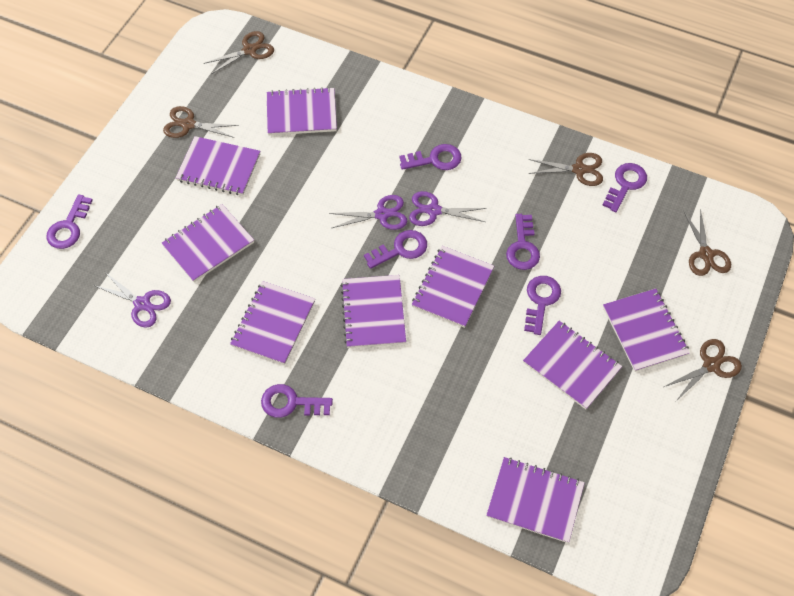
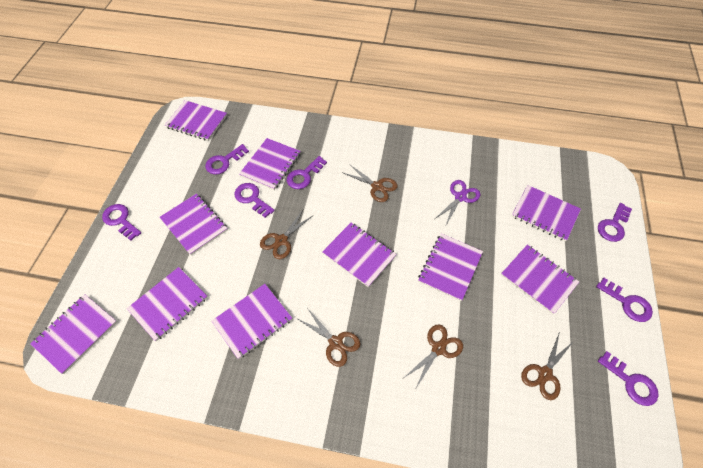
purple notebook: 9 -> 10
purple scissors: 3 -> 1

